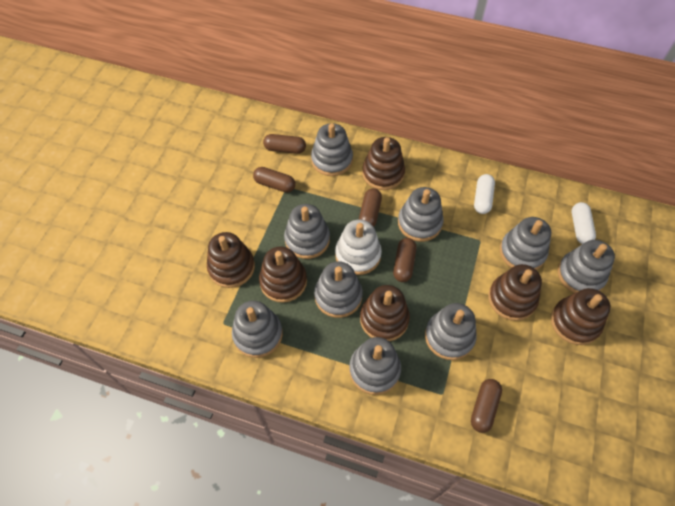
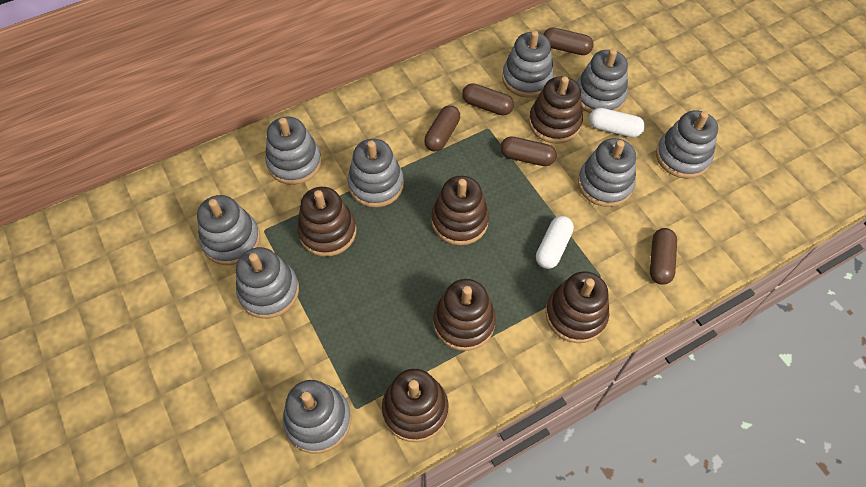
white stacking toy: 1 -> 0

